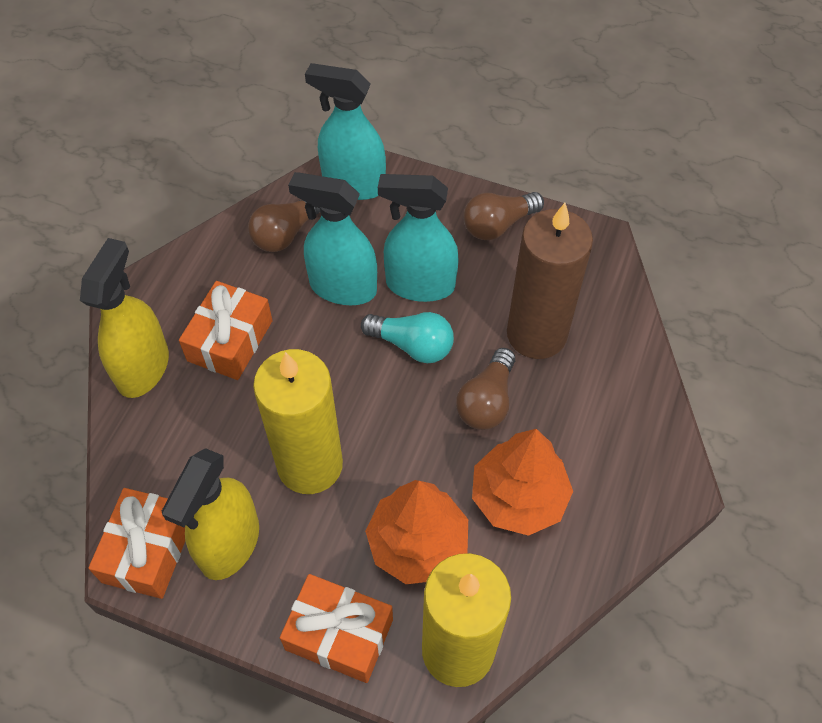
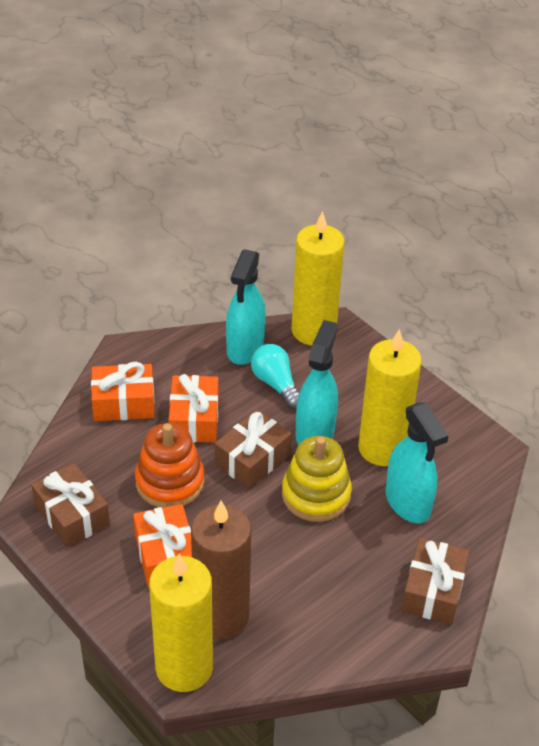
brown gift: 0 -> 3
brown light bulb: 3 -> 0
orange stacking toy: 0 -> 1
orange tree: 2 -> 0
yellow candle: 2 -> 3
yellow spray bottle: 2 -> 0
yellow stacking toy: 0 -> 1

